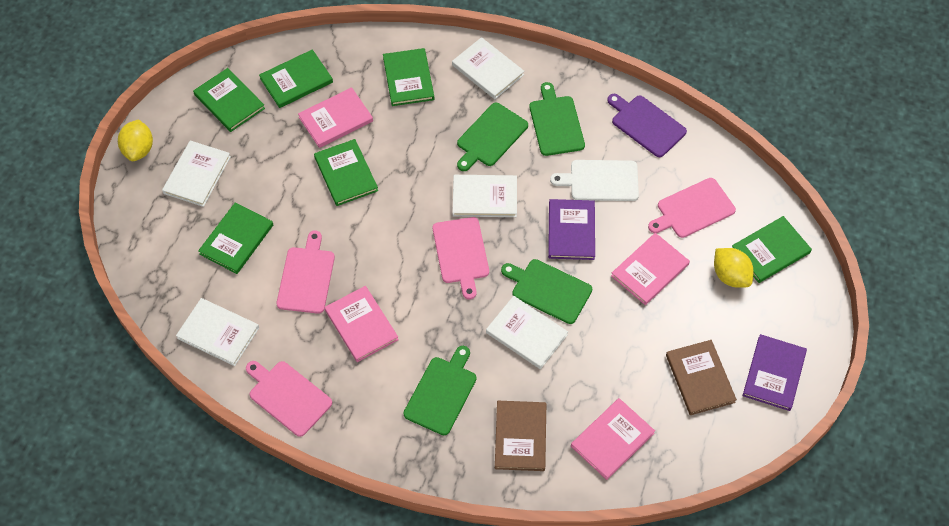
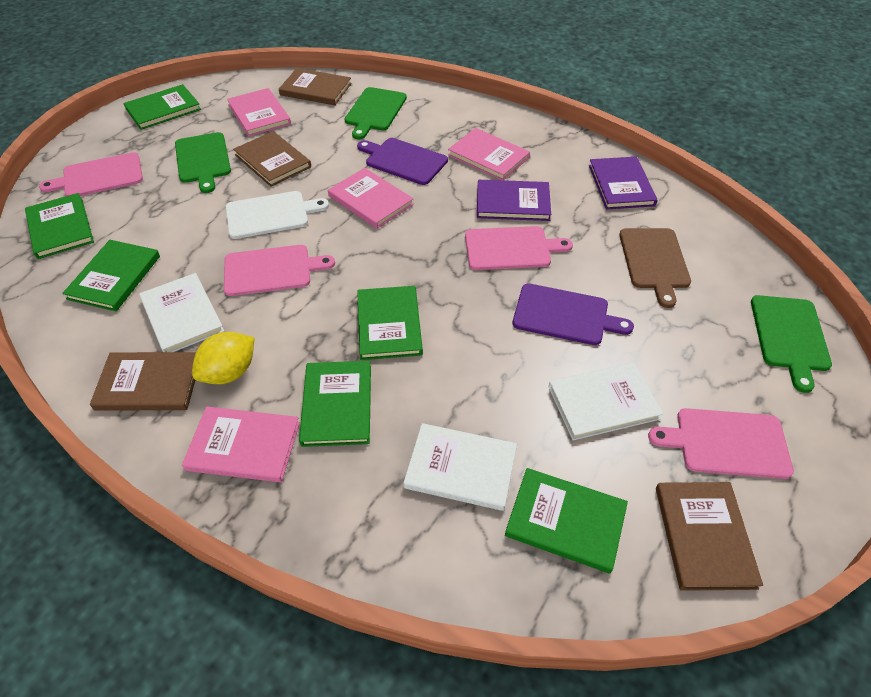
brown book: 2 -> 4
brown cutting board: 0 -> 1
green cutting board: 4 -> 3
purple cutting board: 1 -> 2
white book: 5 -> 3
yellow lemon: 2 -> 1

